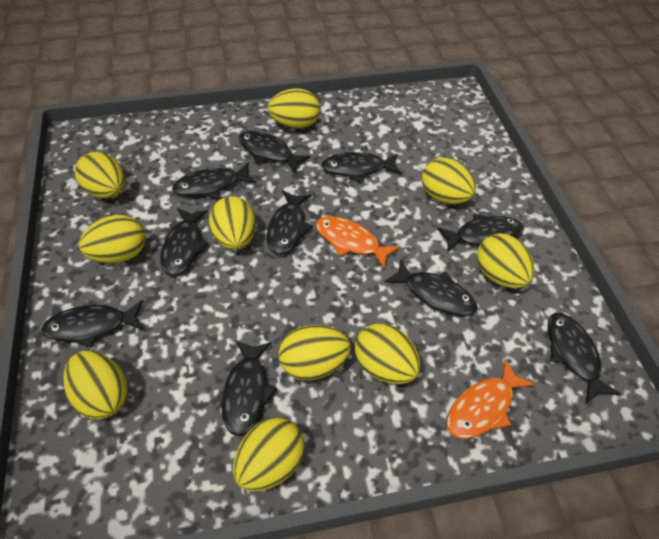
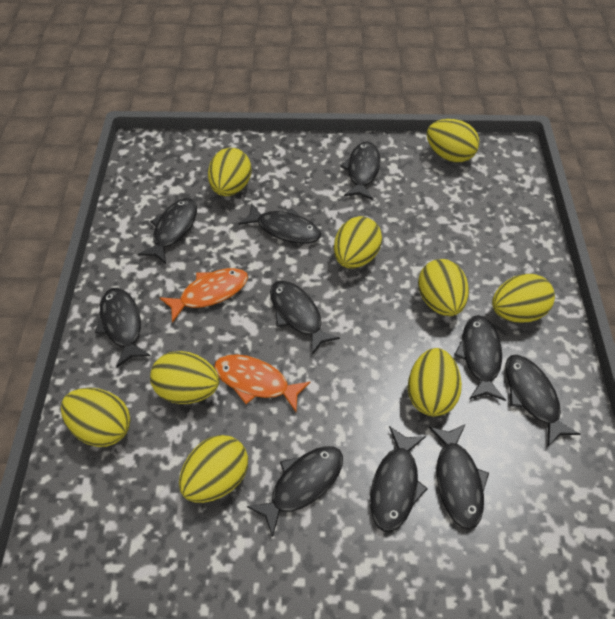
yellow egg: 10 -> 9

